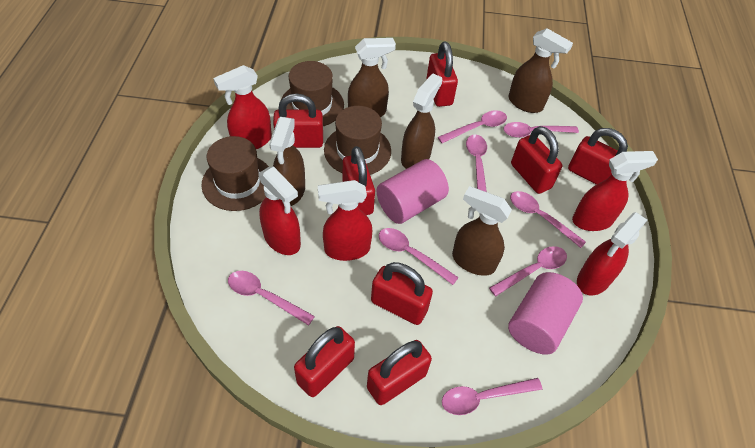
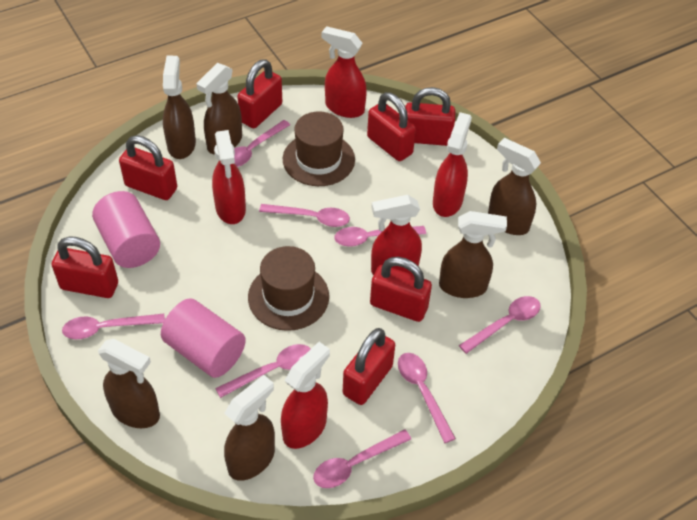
brown hat: 3 -> 2
brown spray bottle: 5 -> 6
red padlock: 8 -> 7

